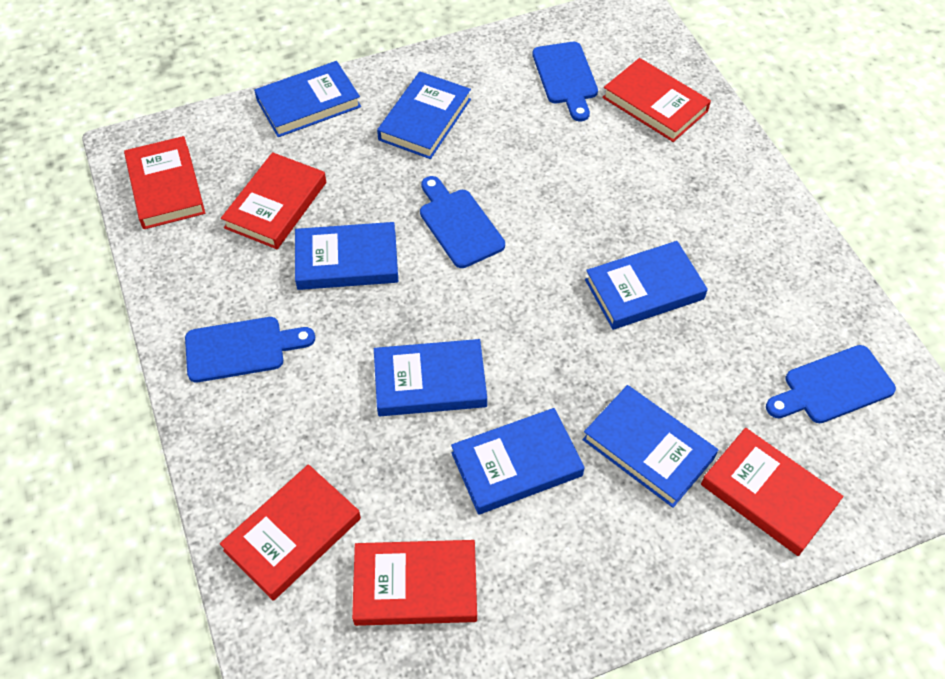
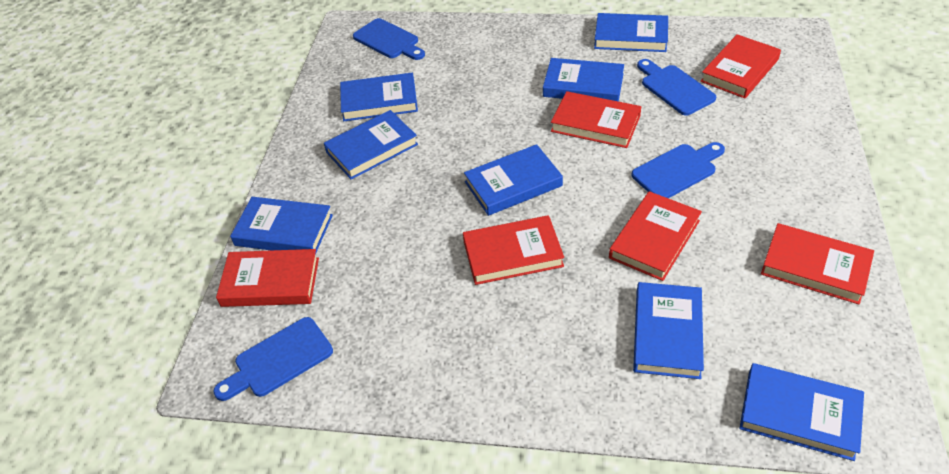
blue book: 7 -> 8

